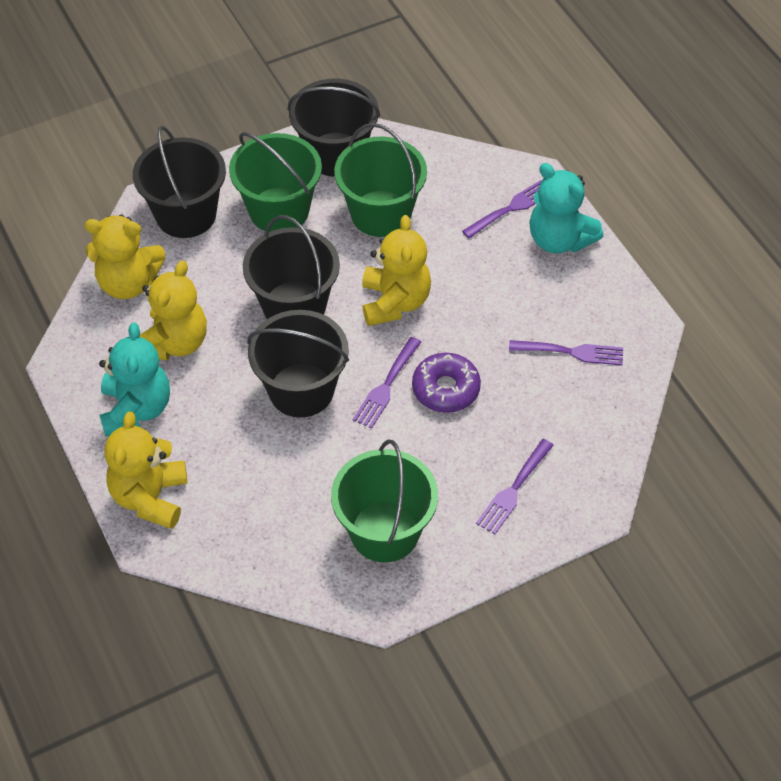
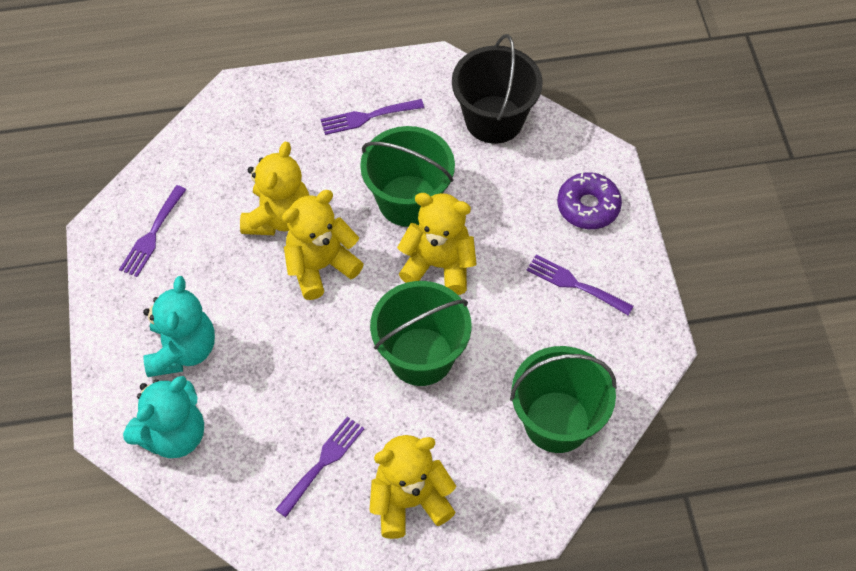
black bucket: 4 -> 1

